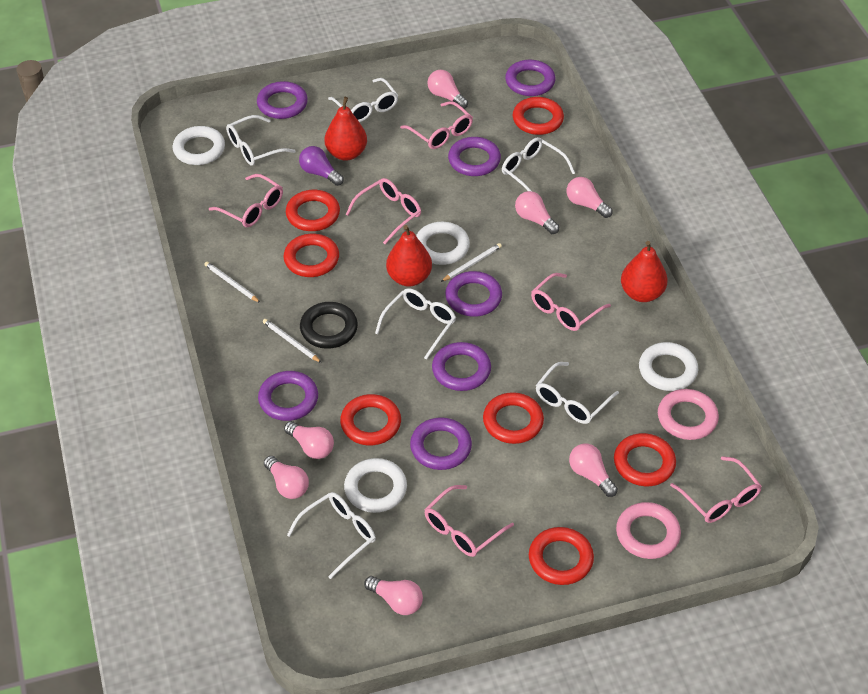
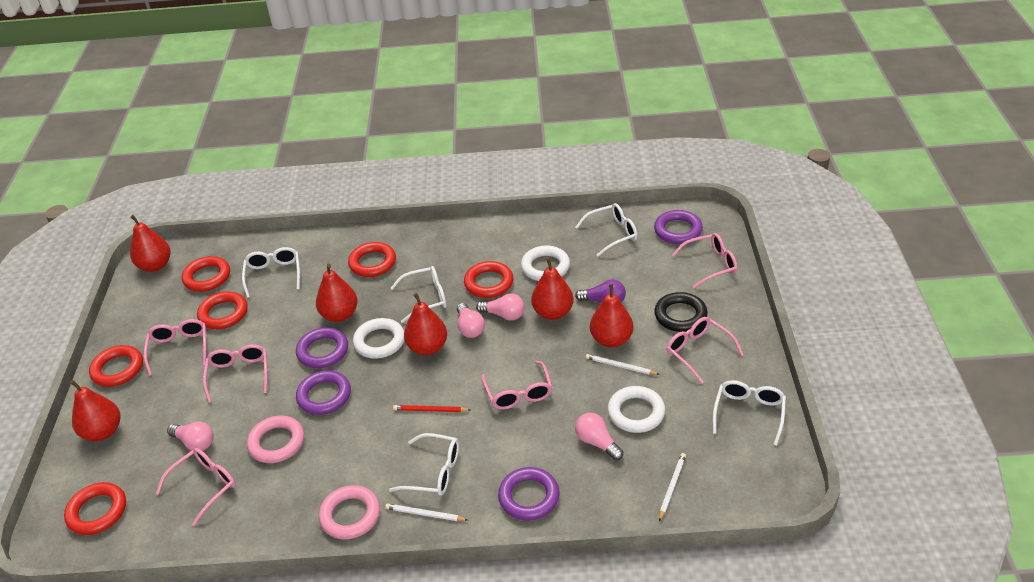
pink light bulb: 7 -> 4
purple ring: 7 -> 4
red pear: 3 -> 6
red pencil: 0 -> 1
red ring: 7 -> 6
white glasses: 6 -> 5
white ring: 4 -> 3

